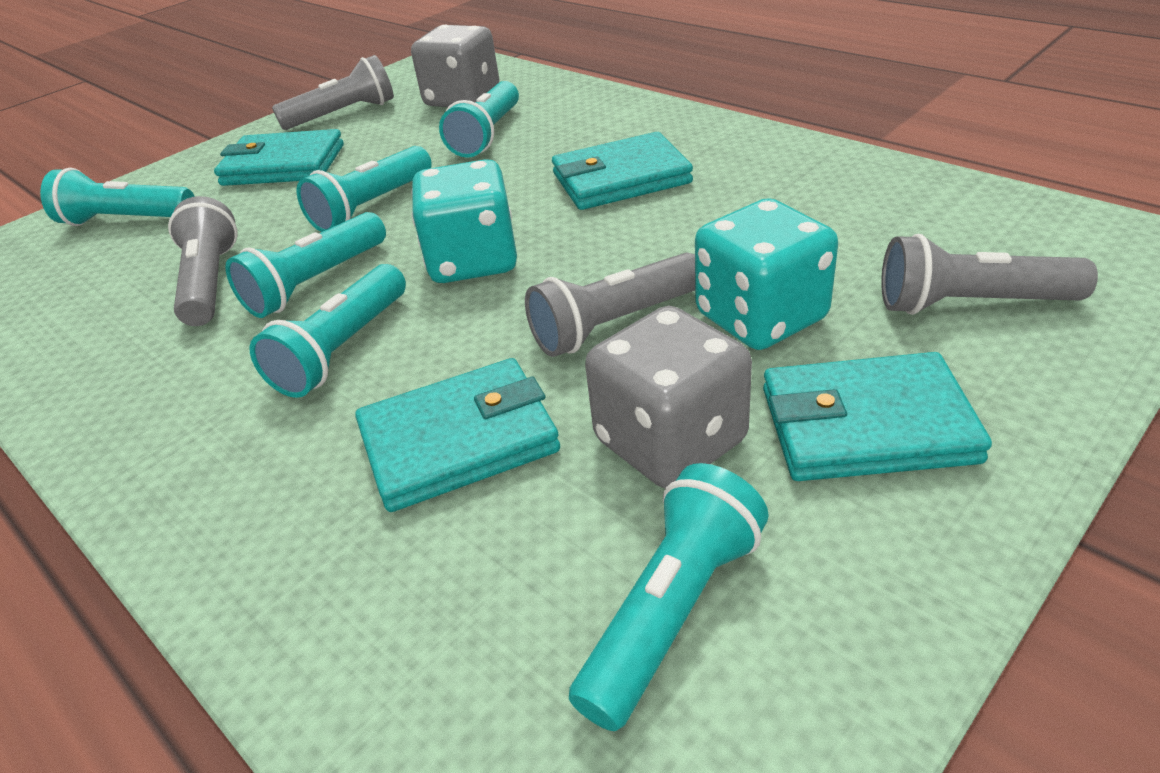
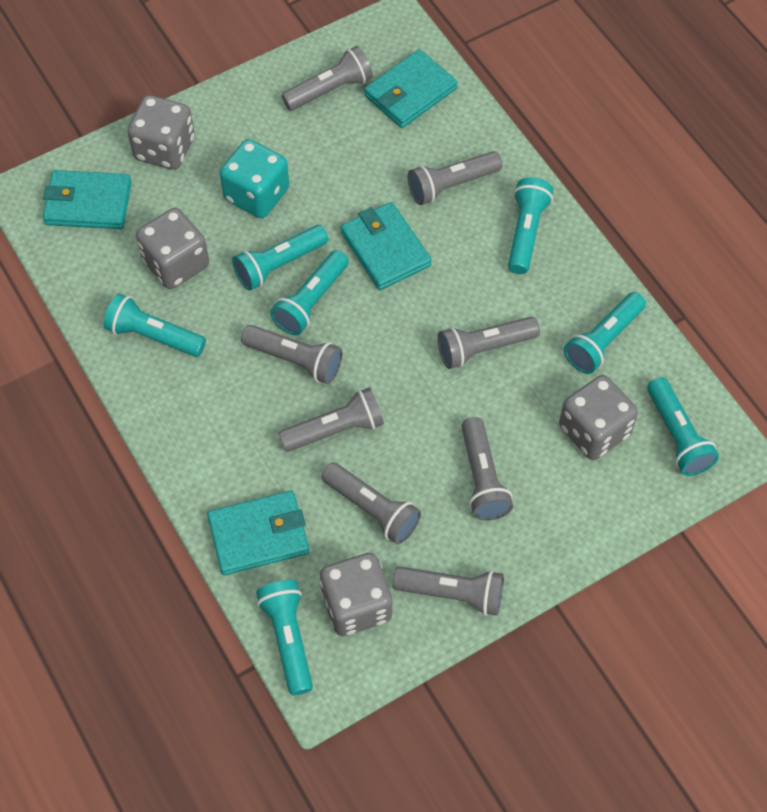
grey dice: 2 -> 4
grey flashlight: 4 -> 8
turquoise dice: 2 -> 1
turquoise flashlight: 6 -> 7

